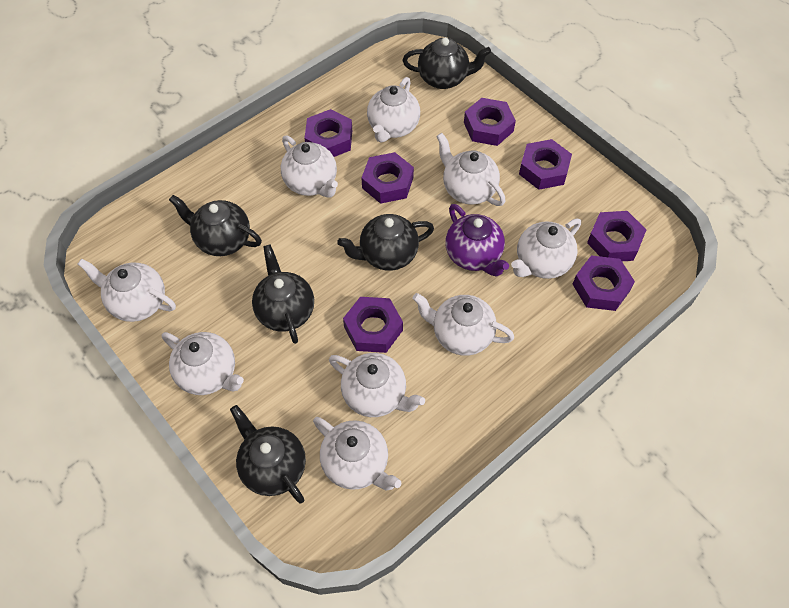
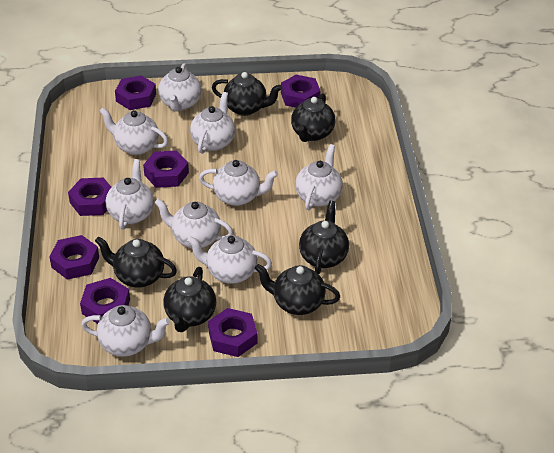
black teapot: 5 -> 6
purple teapot: 1 -> 0

